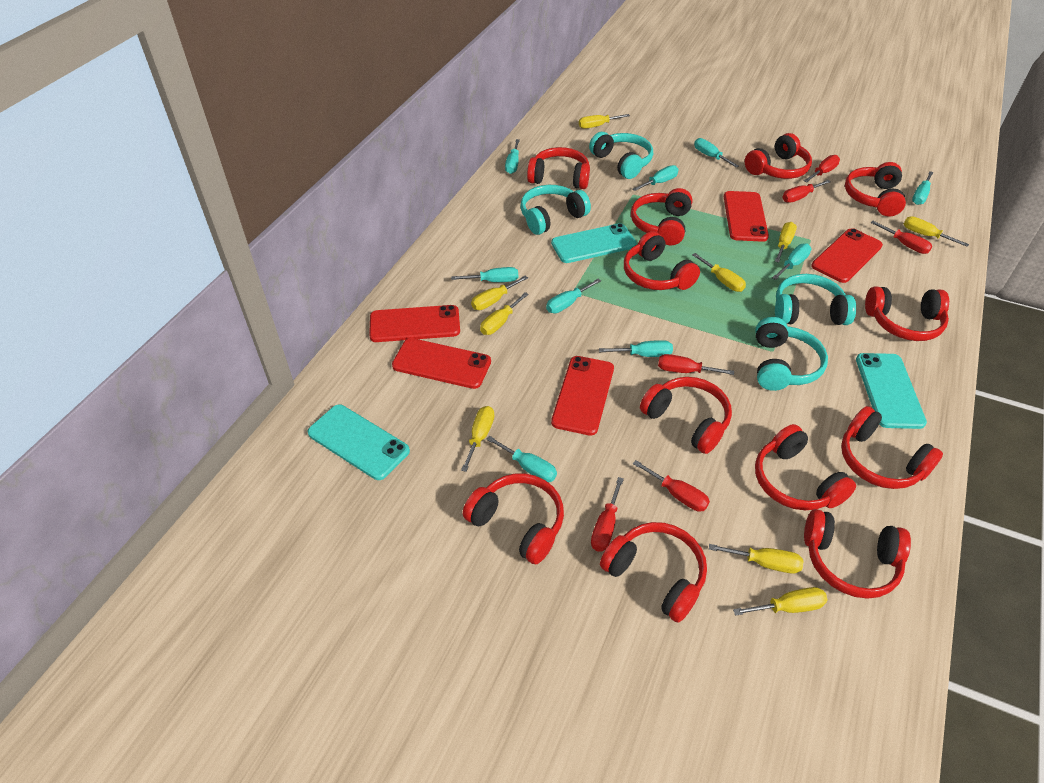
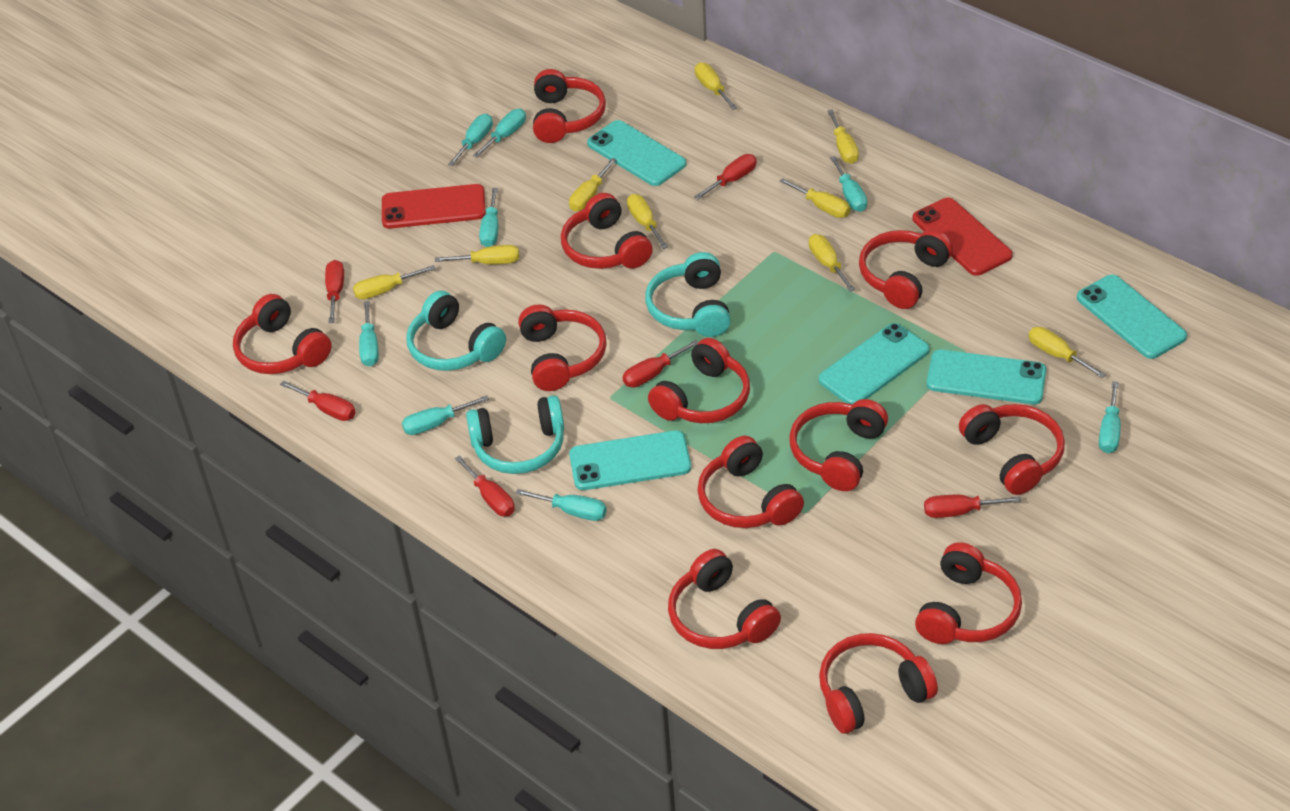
red phone: 5 -> 2
turquoise headphones: 4 -> 3
turquoise phone: 3 -> 5
turquoise screwdriver: 9 -> 8

